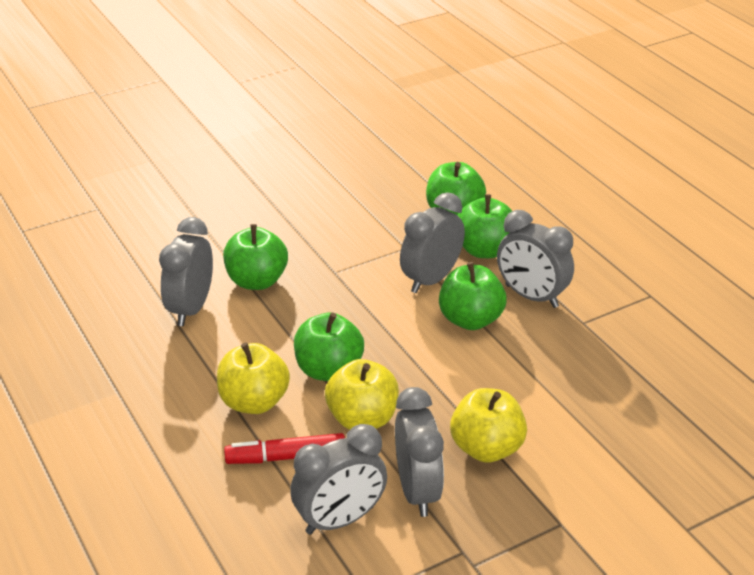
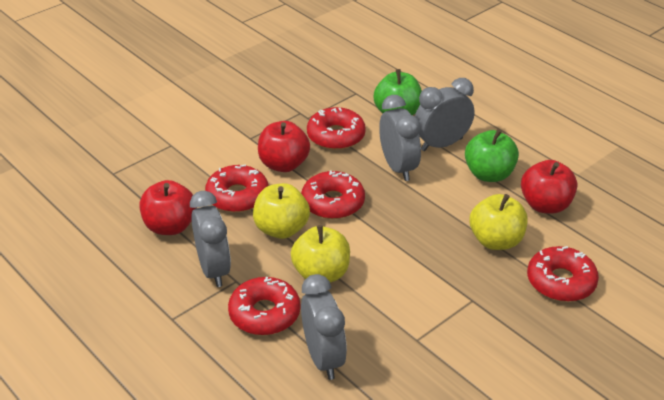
green apple: 5 -> 2
grey clock: 5 -> 4
red apple: 0 -> 3
red donut: 0 -> 5
red marker: 1 -> 0

